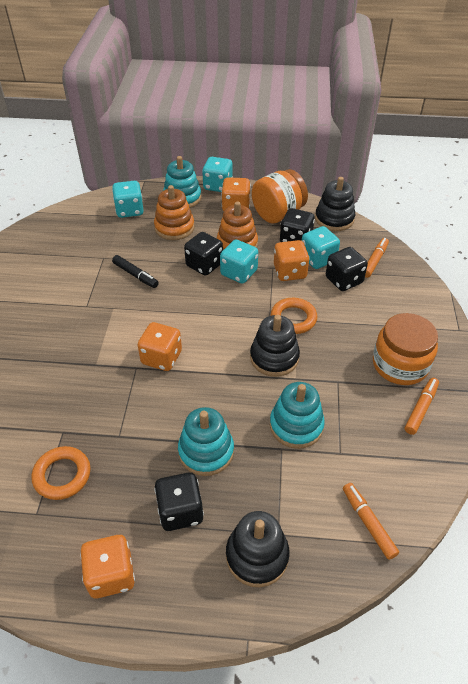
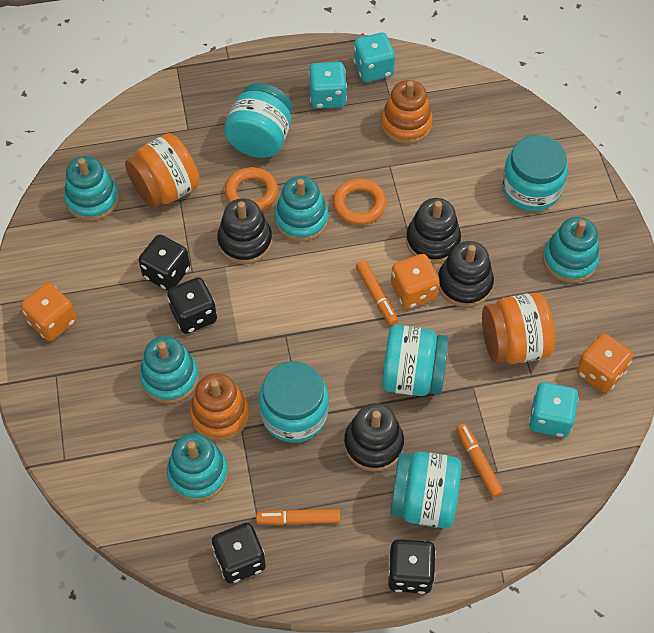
black marker: 1 -> 0
black stacking toy: 3 -> 4
orange dice: 4 -> 3
turquoise dice: 4 -> 3
turquoise jar: 0 -> 5
turquoise stacking toy: 3 -> 5

